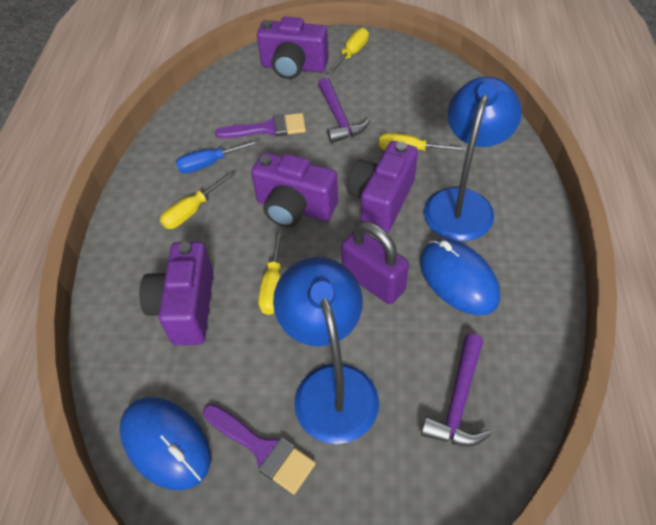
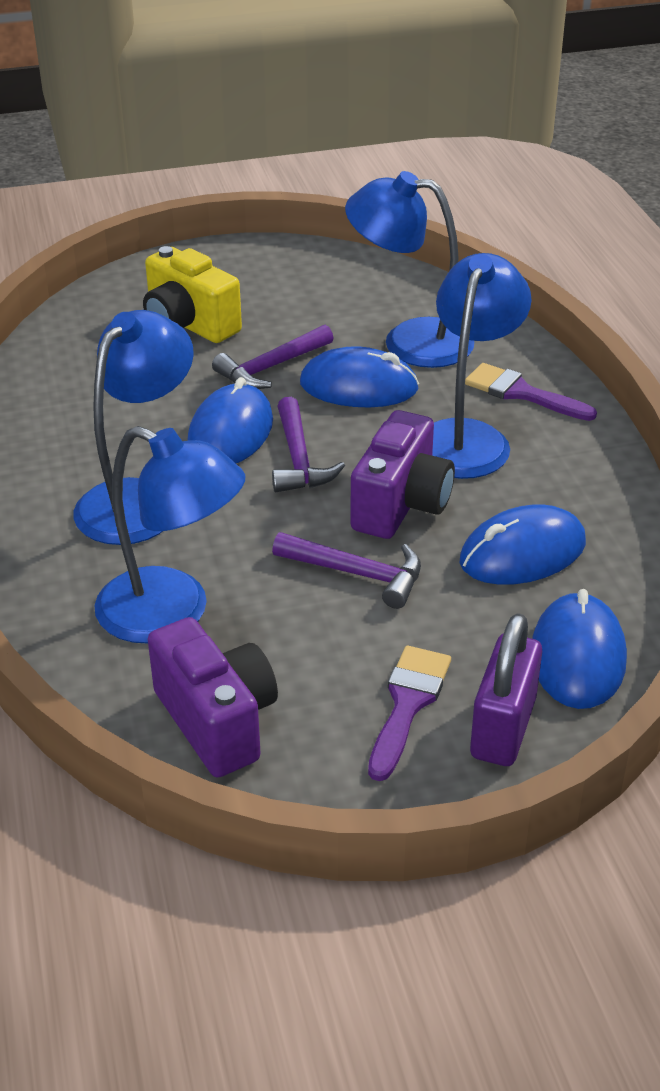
blue lamp: 2 -> 4
blue mouse: 2 -> 4
blue screwdriver: 1 -> 0
purple camera: 4 -> 2
purple hammer: 2 -> 3
yellow camera: 0 -> 1
yellow screwdriver: 4 -> 0

